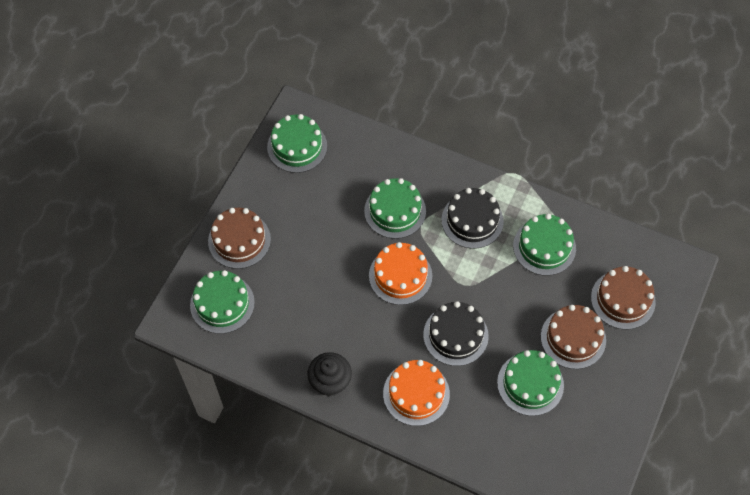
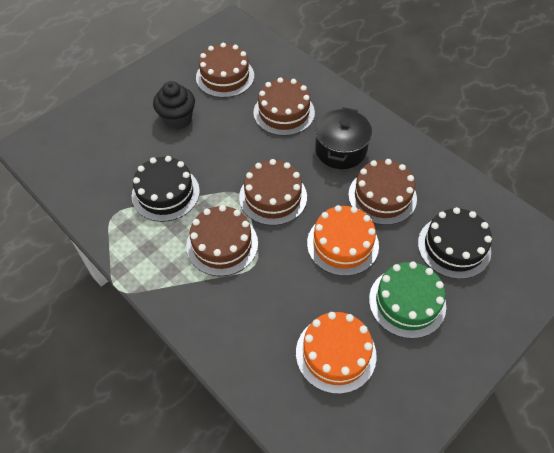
black pot: 0 -> 1
brown cake: 3 -> 5
green cake: 5 -> 1

